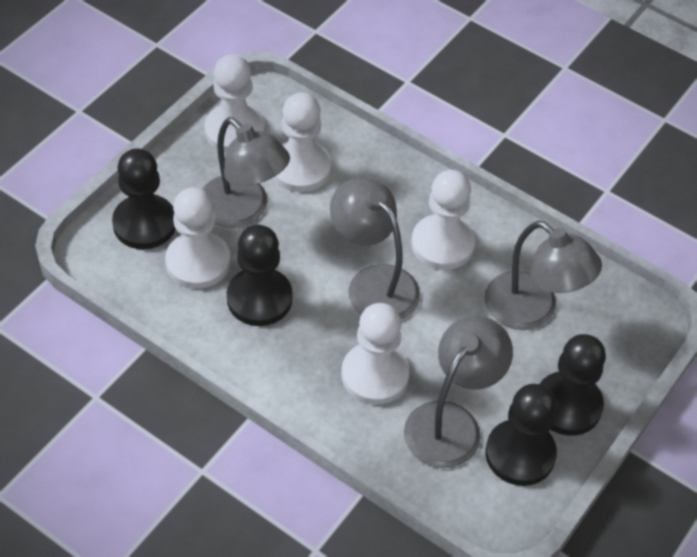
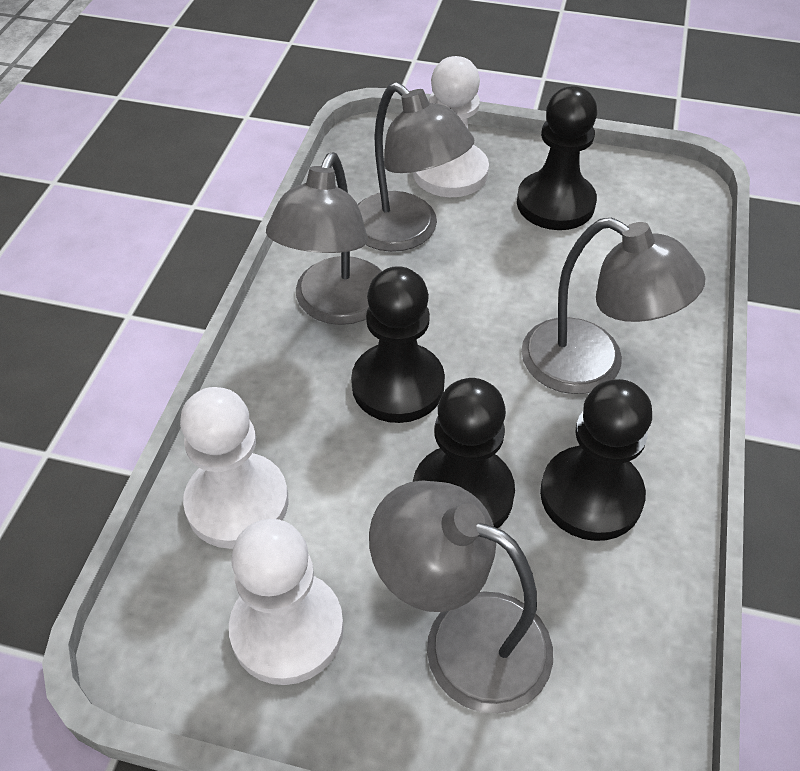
white pawn: 5 -> 3

